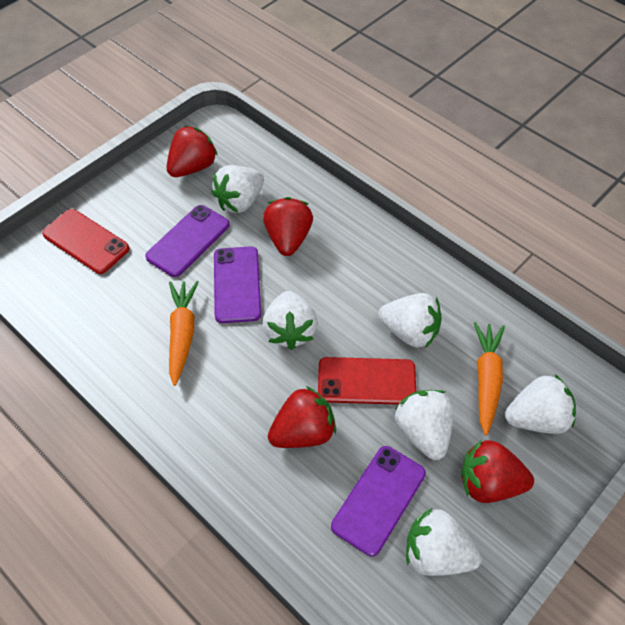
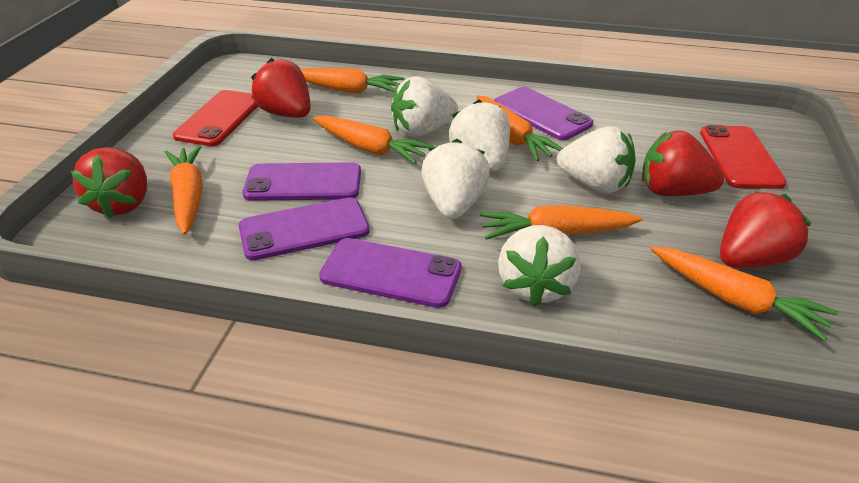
orange carrot: 2 -> 6
purple phone: 3 -> 4
white strawberry: 6 -> 5

